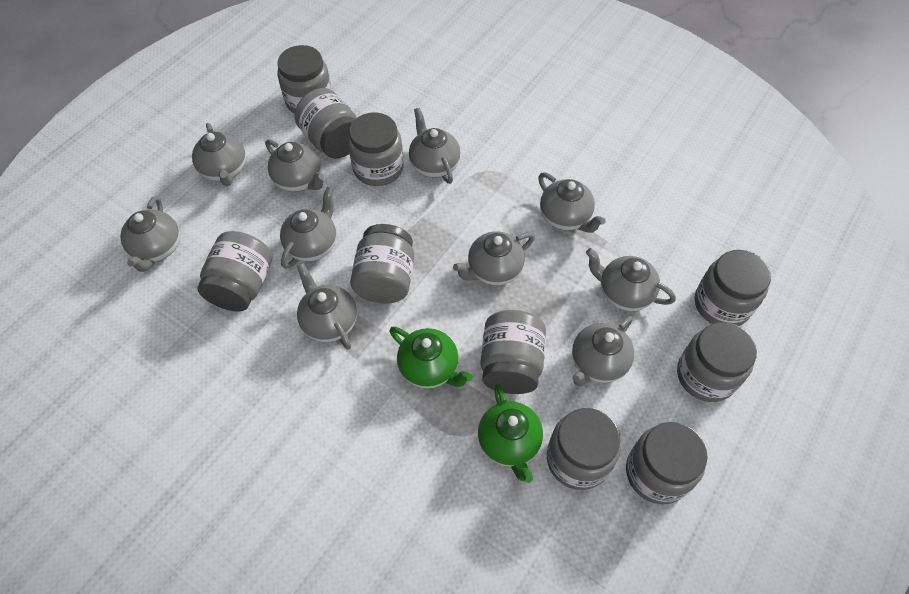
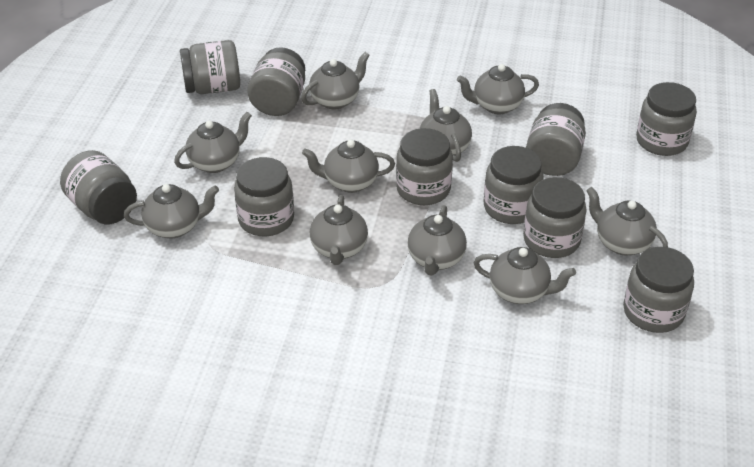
green teapot: 2 -> 0

